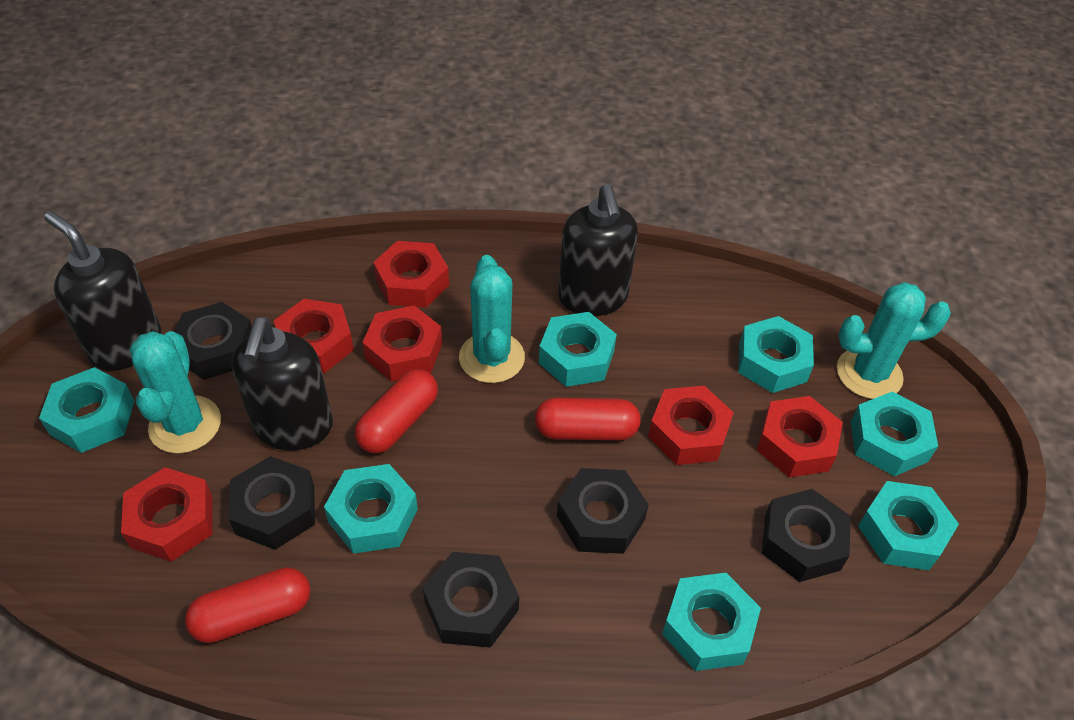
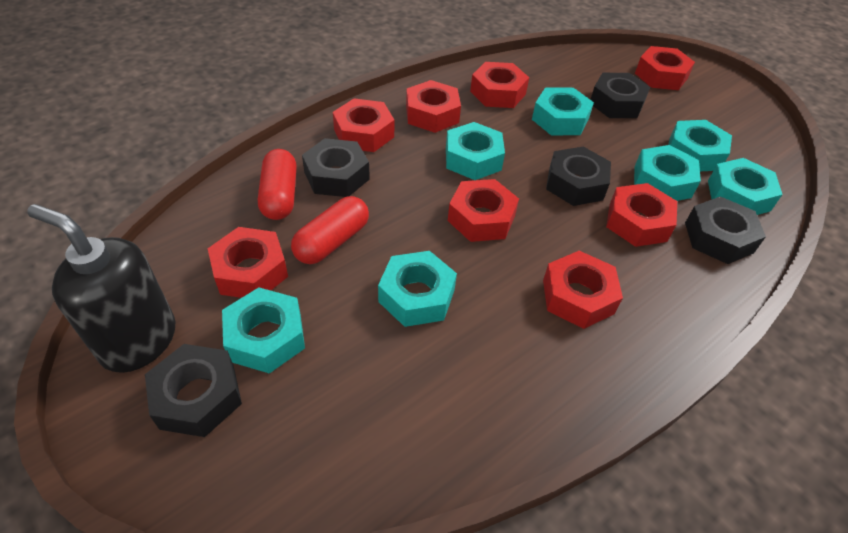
black soap dispenser: 3 -> 1
red capsule: 3 -> 2
red nut: 6 -> 8
turquoise cactus: 3 -> 0

